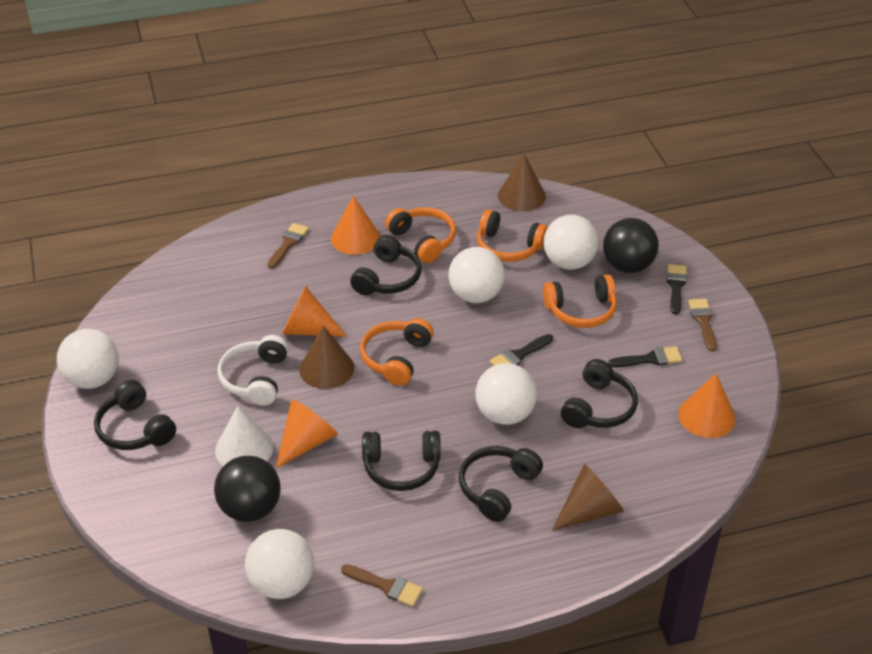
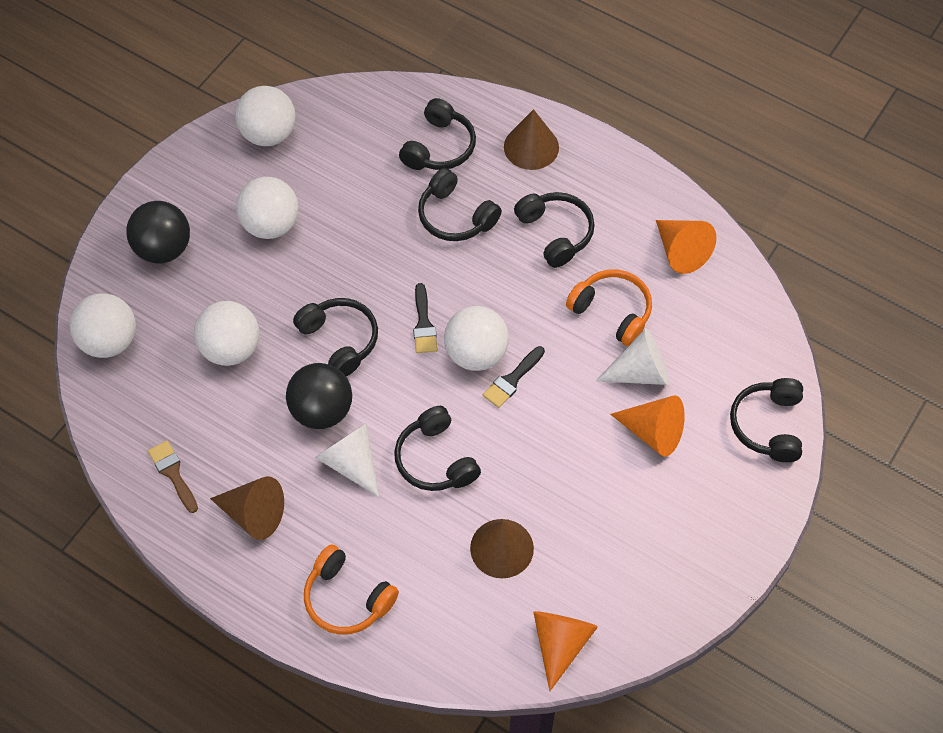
black brush: 3 -> 2
black headphones: 5 -> 6
brown brush: 3 -> 1
orange cone: 4 -> 3
orange headphones: 4 -> 2
white cone: 1 -> 2
white headphones: 1 -> 0

